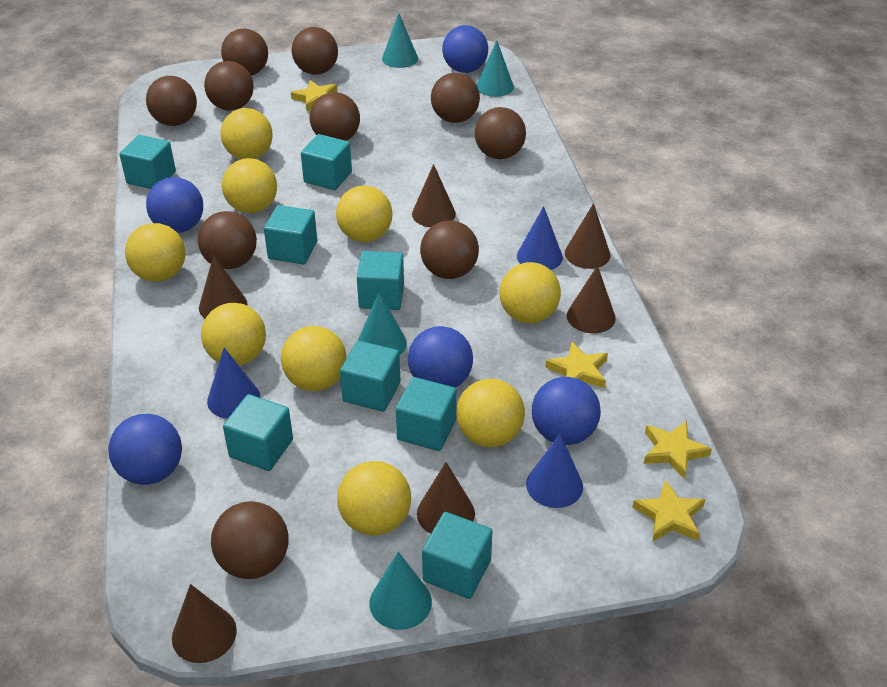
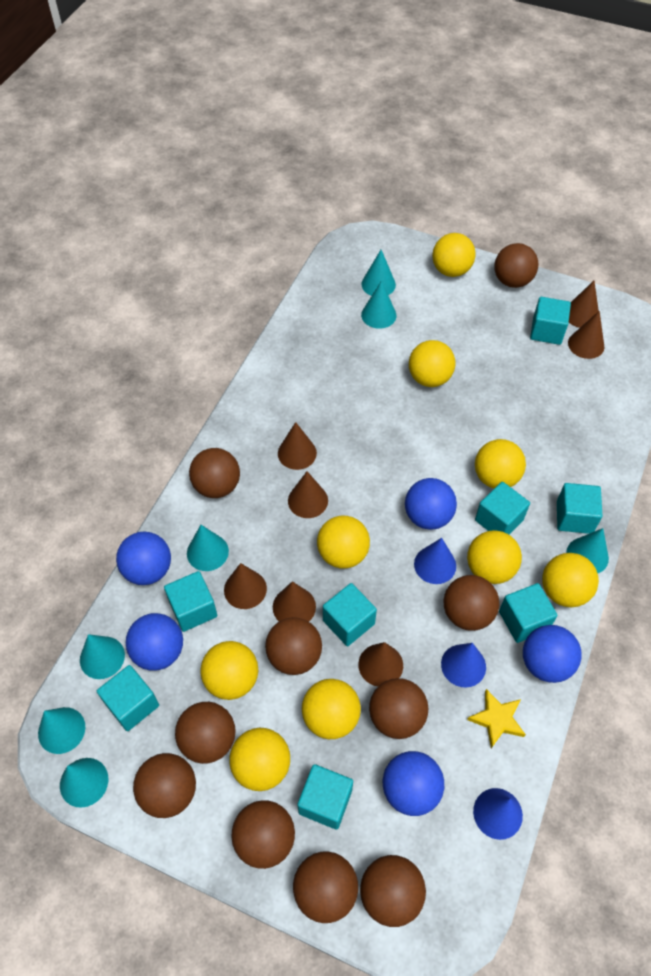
brown cone: 6 -> 7
turquoise cone: 4 -> 7
yellow star: 4 -> 1

